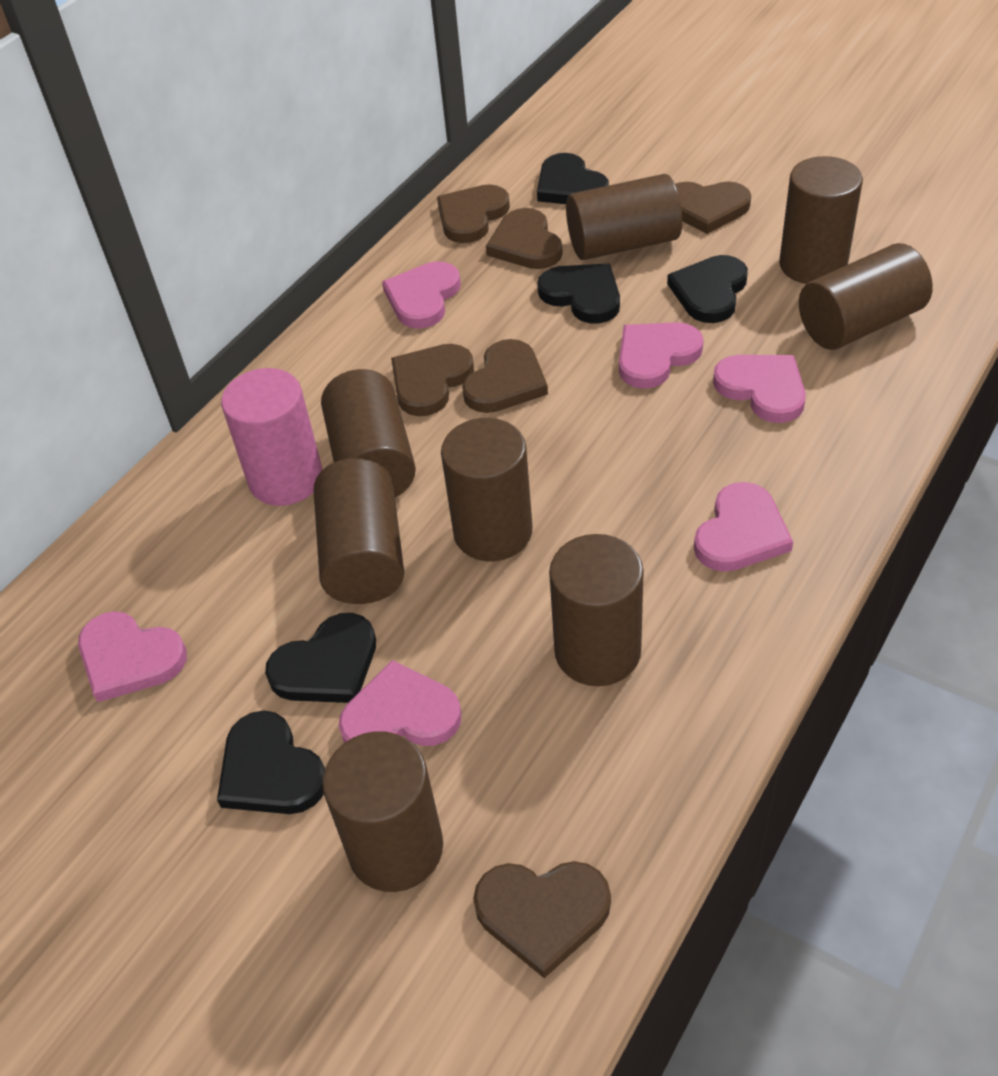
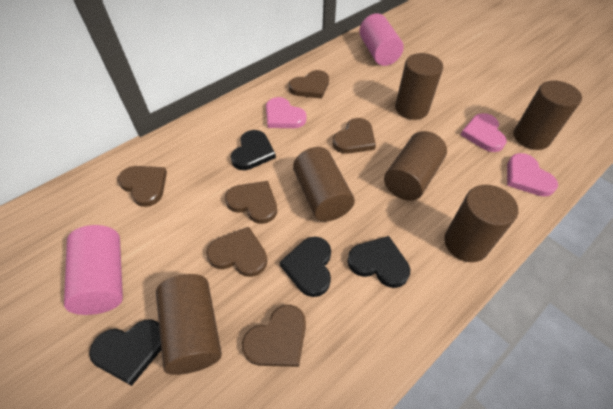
black heart: 5 -> 4
brown cylinder: 8 -> 6
pink cylinder: 1 -> 2
pink heart: 6 -> 3

